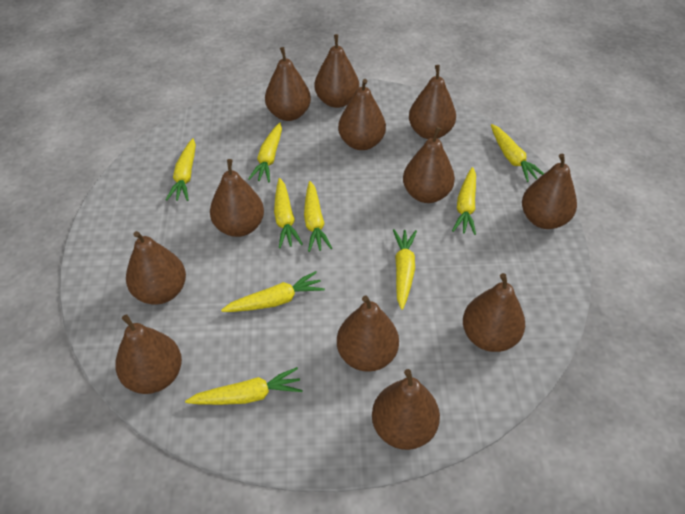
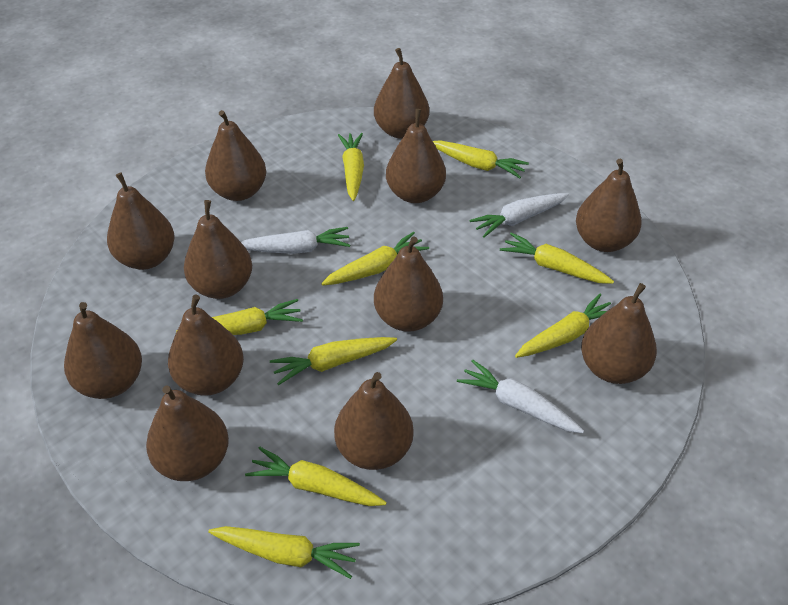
white carrot: 0 -> 3

